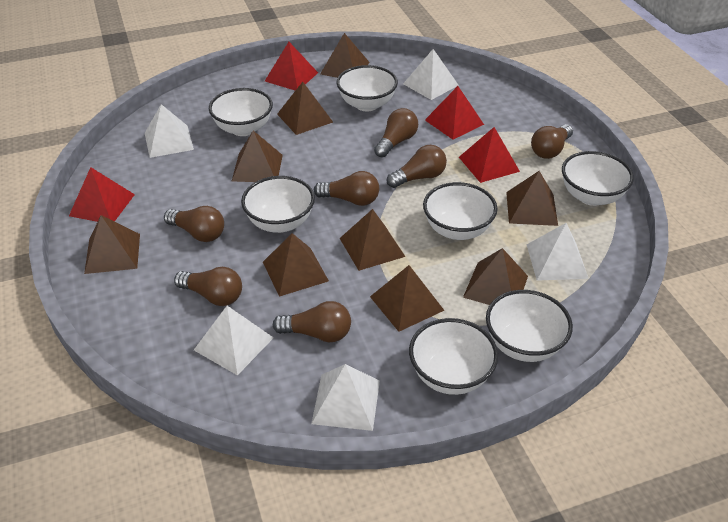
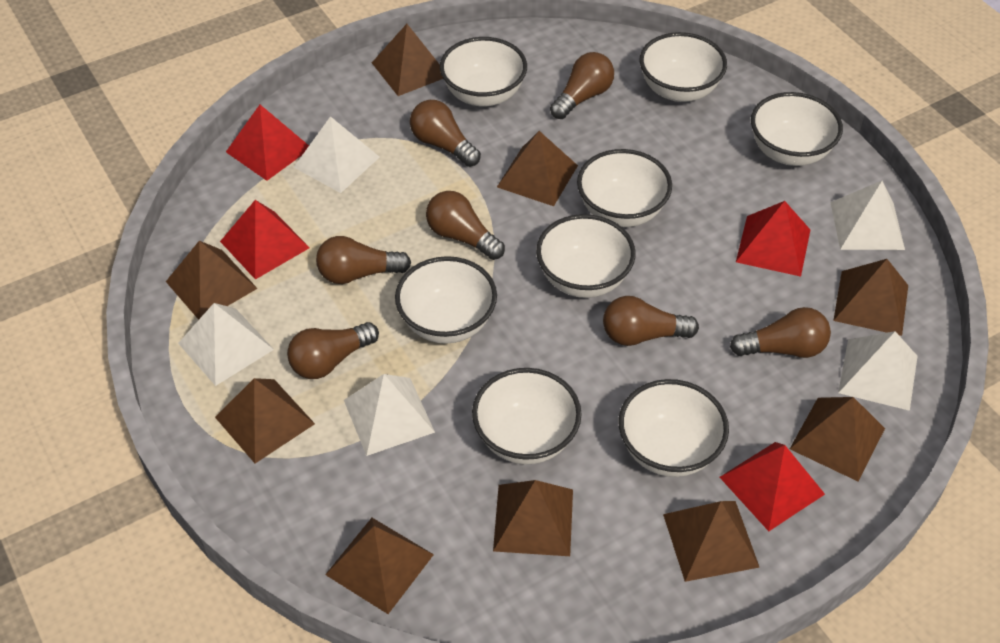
white bowl: 7 -> 8

